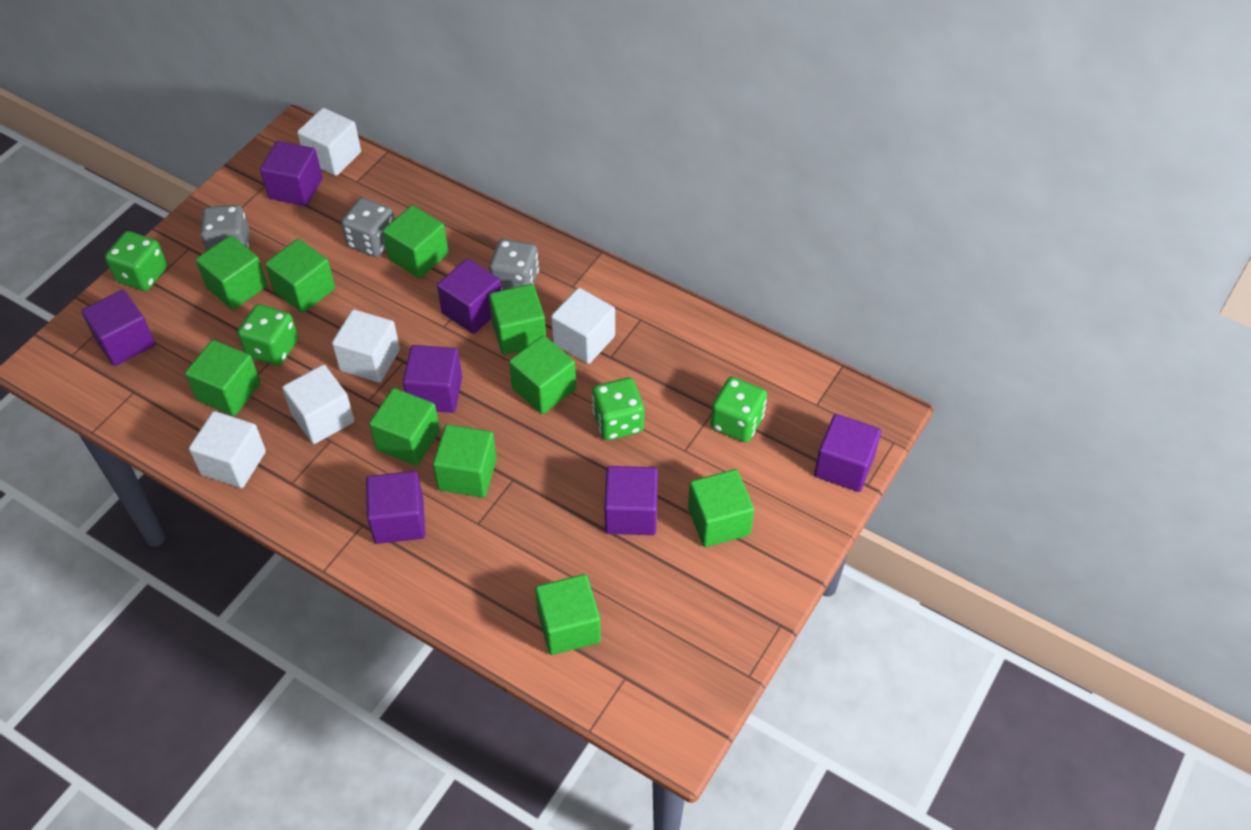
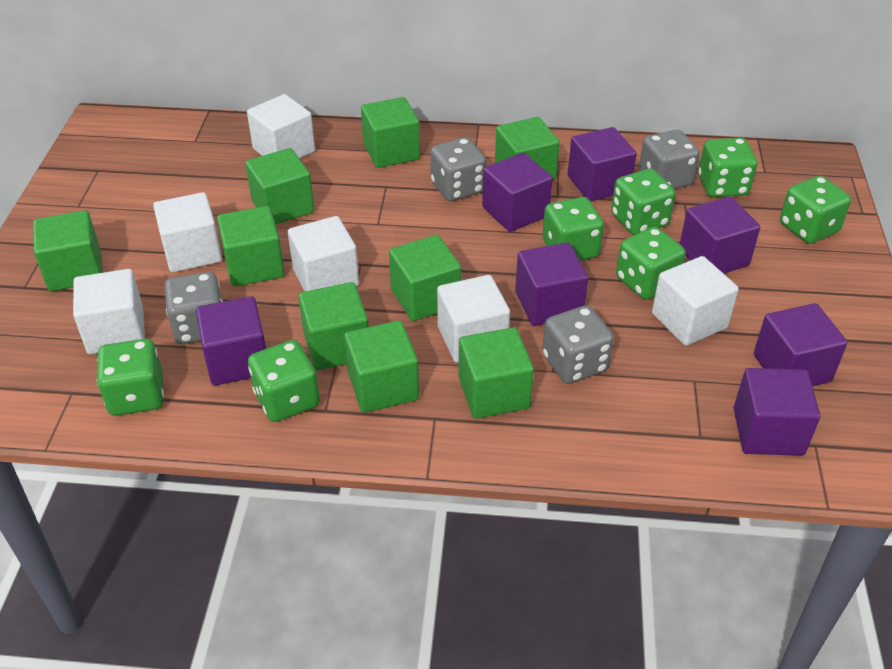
green cube: 10 -> 9
green dice: 4 -> 7
grey dice: 3 -> 4
white cube: 5 -> 6

